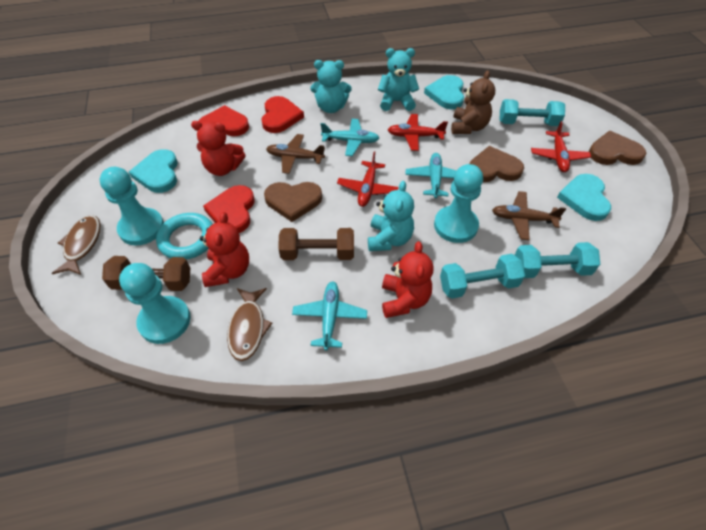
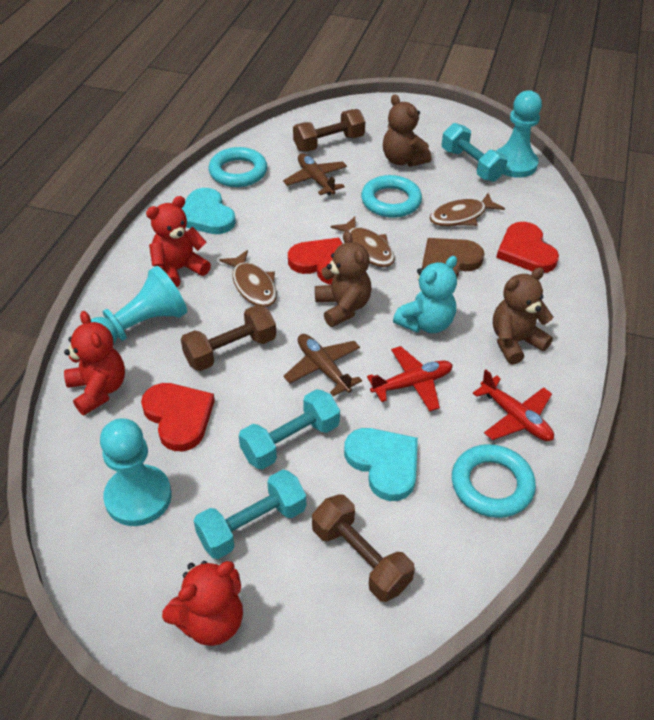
brown dumbbell: 2 -> 3
brown fish: 2 -> 3
brown heart: 3 -> 1
brown teddy bear: 1 -> 3
red plane: 3 -> 2
turquoise heart: 3 -> 2
turquoise plane: 3 -> 0
turquoise ring: 1 -> 3
turquoise teddy bear: 3 -> 1

